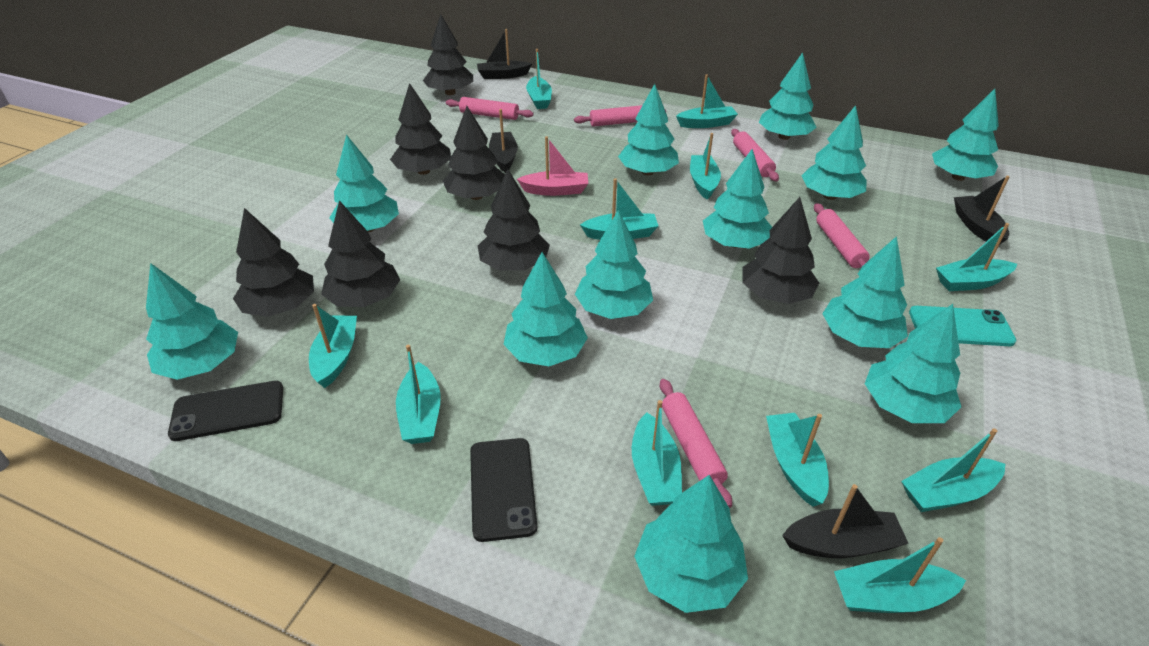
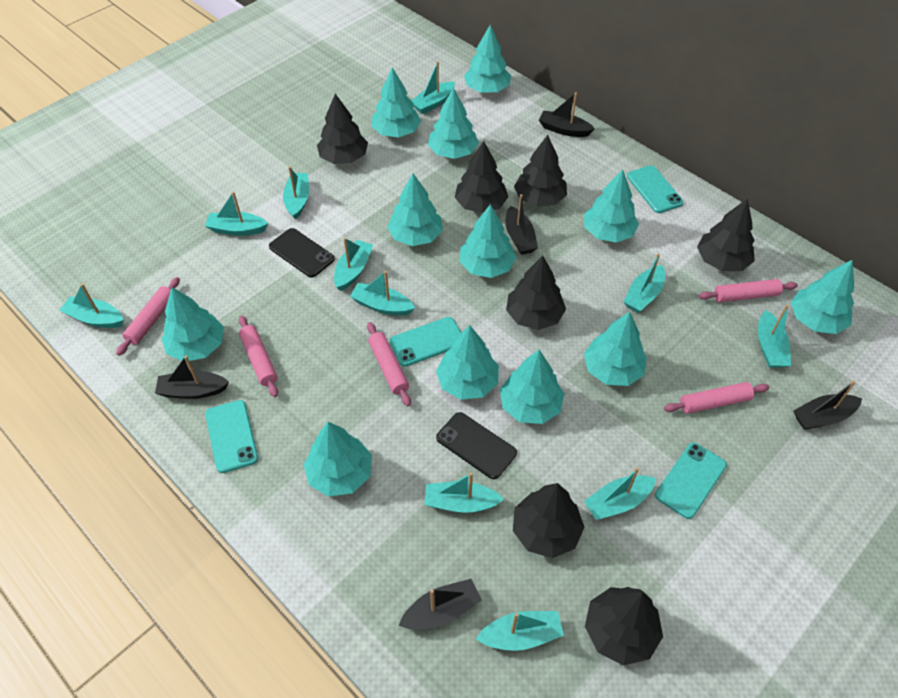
black boat: 4 -> 5
pink boat: 1 -> 0
turquoise phone: 1 -> 4

